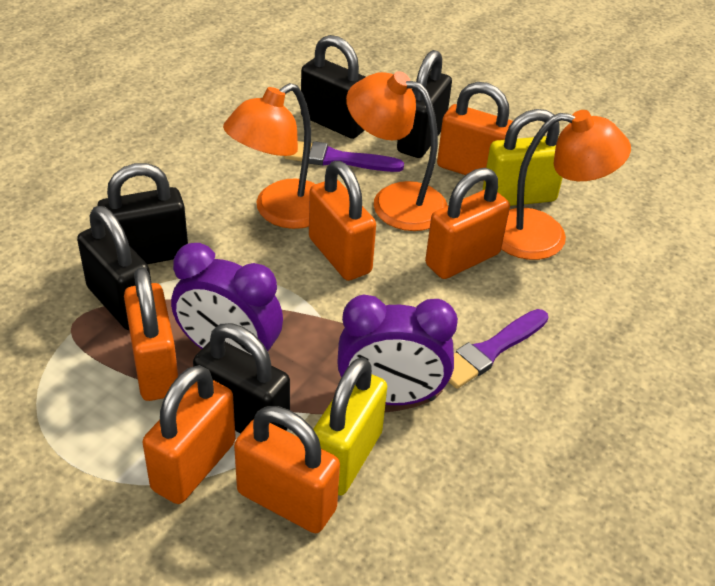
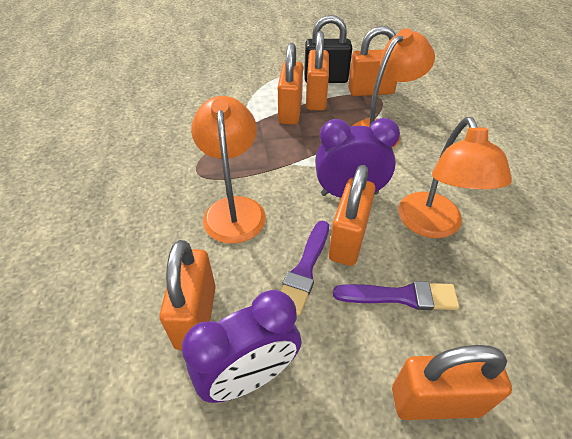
black padlock: 5 -> 1
yellow padlock: 2 -> 0

